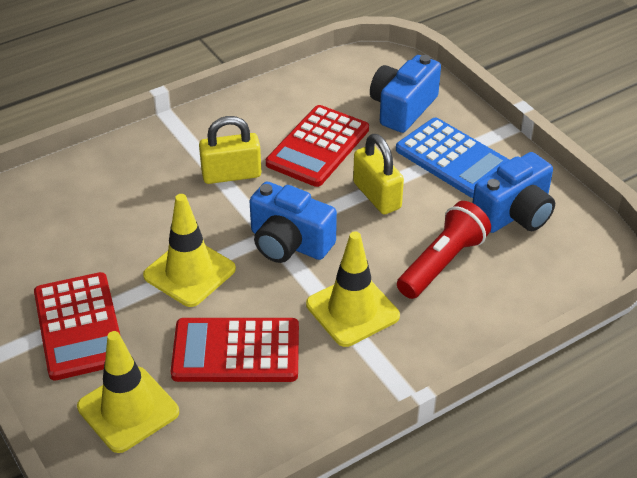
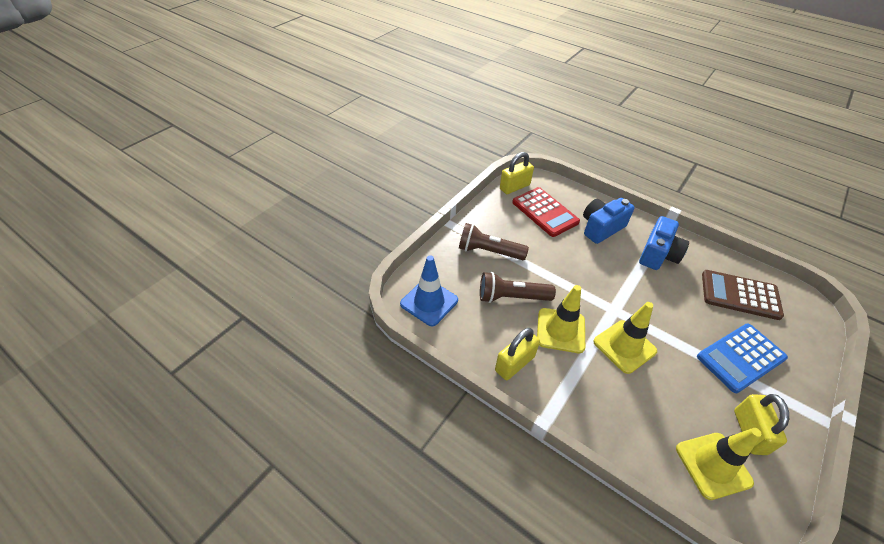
blue camera: 3 -> 2
blue traffic cone: 0 -> 1
brown calculator: 0 -> 1
brown flashlight: 0 -> 2
red calculator: 3 -> 1
red flashlight: 1 -> 0
yellow padlock: 2 -> 3

